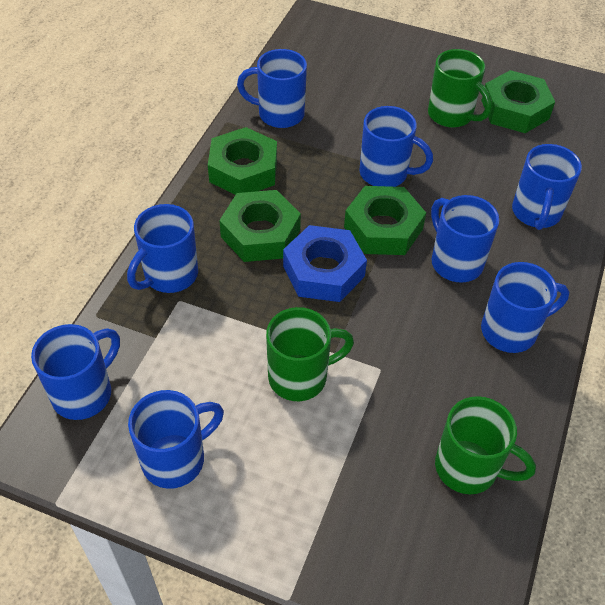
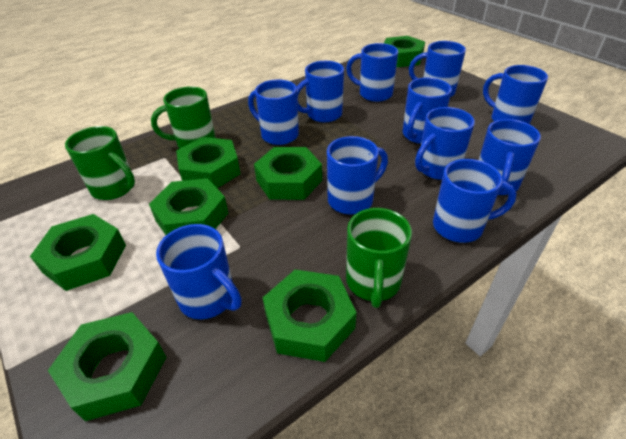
blue mug: 8 -> 11
blue nut: 1 -> 0
green nut: 4 -> 7

